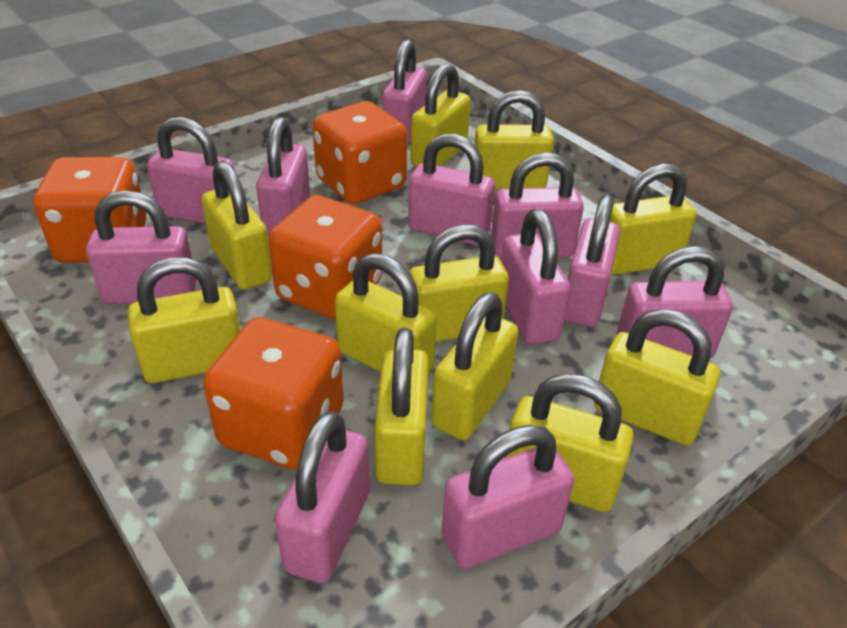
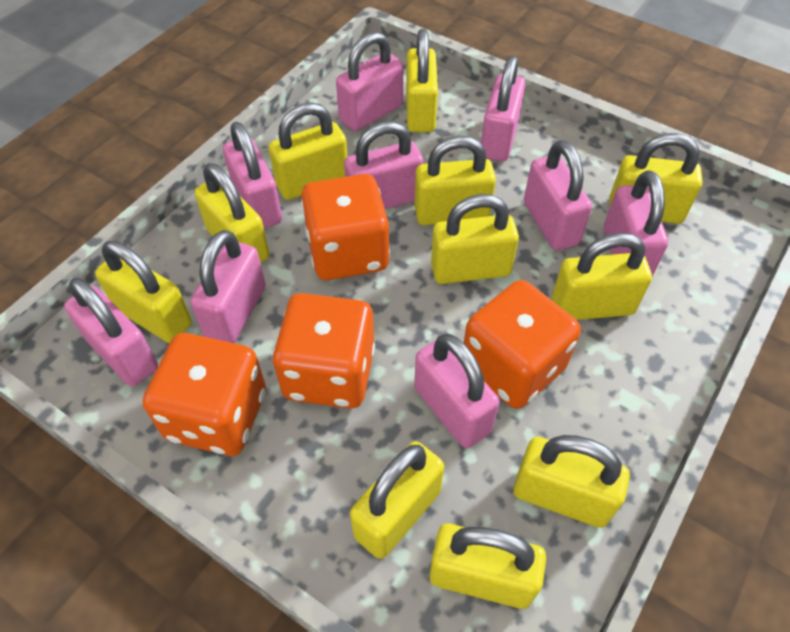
pink padlock: 11 -> 9

